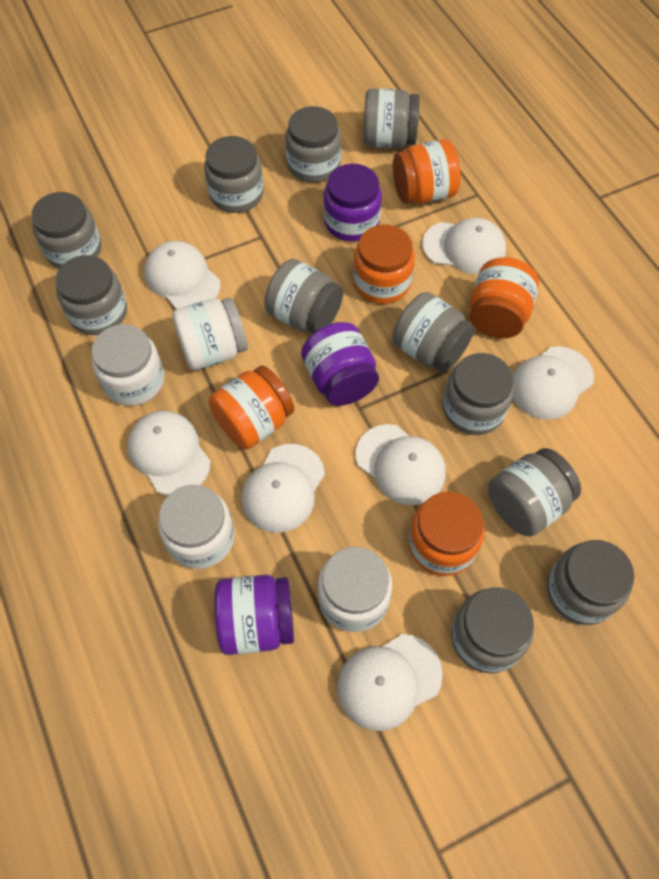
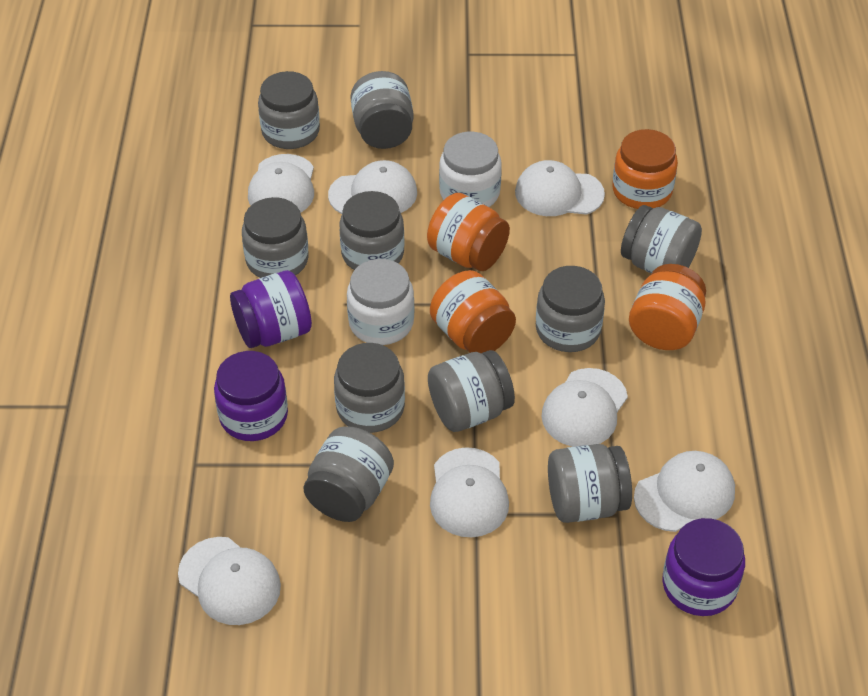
grey jar: 11 -> 10
orange jar: 5 -> 4
white jar: 4 -> 2

